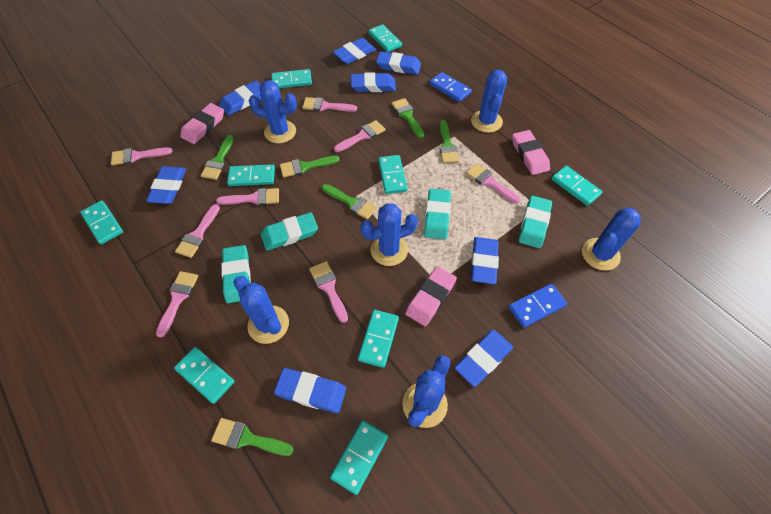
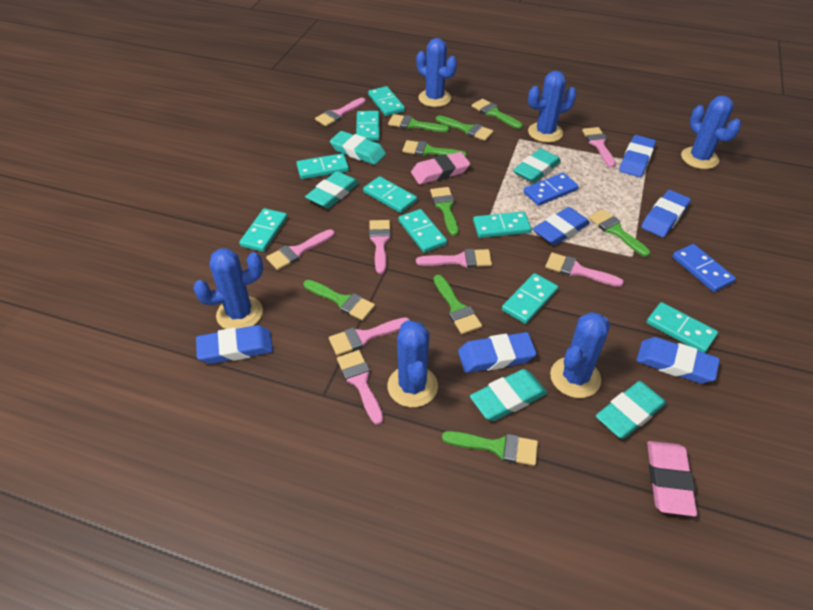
blue eraser: 8 -> 6
green brush: 6 -> 9
pink eraser: 3 -> 2
turquoise eraser: 4 -> 5

